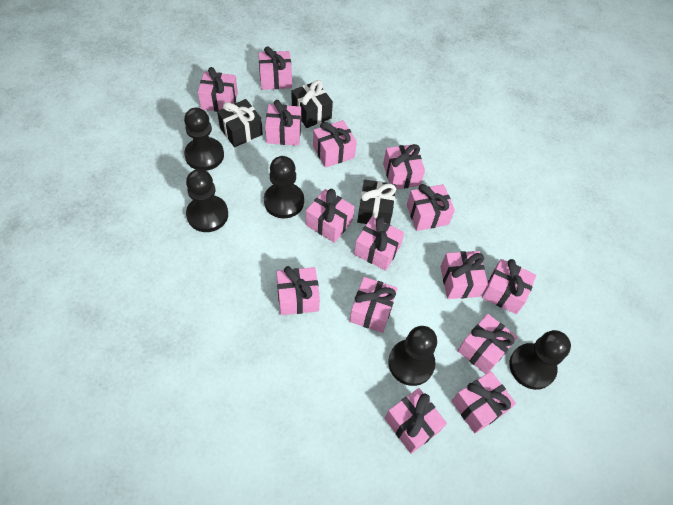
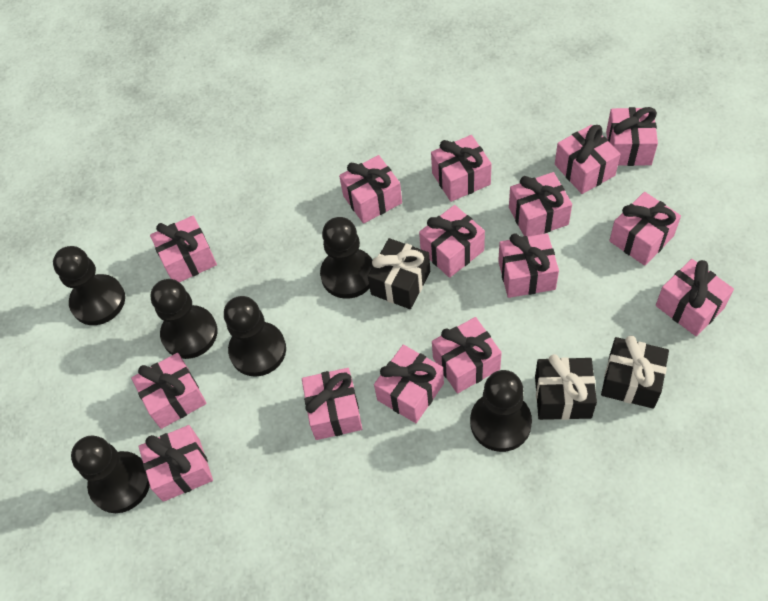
black pawn: 5 -> 6

